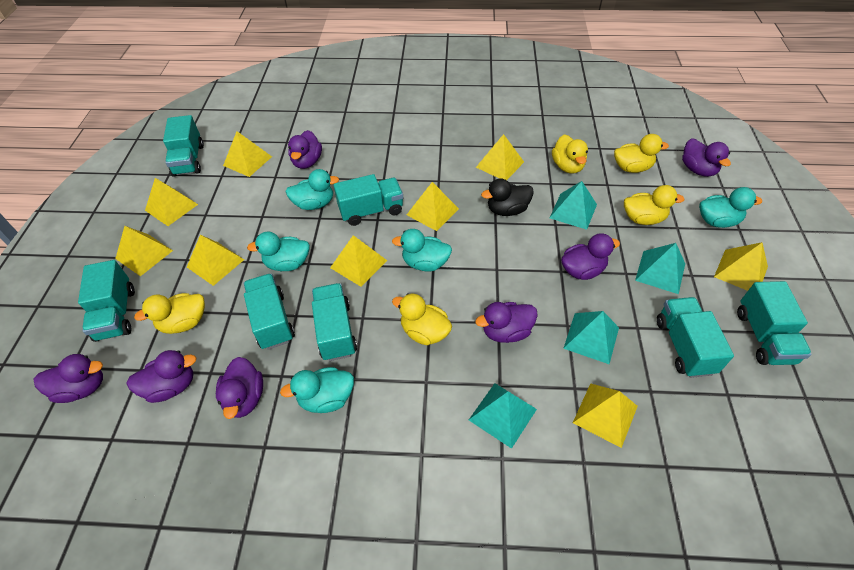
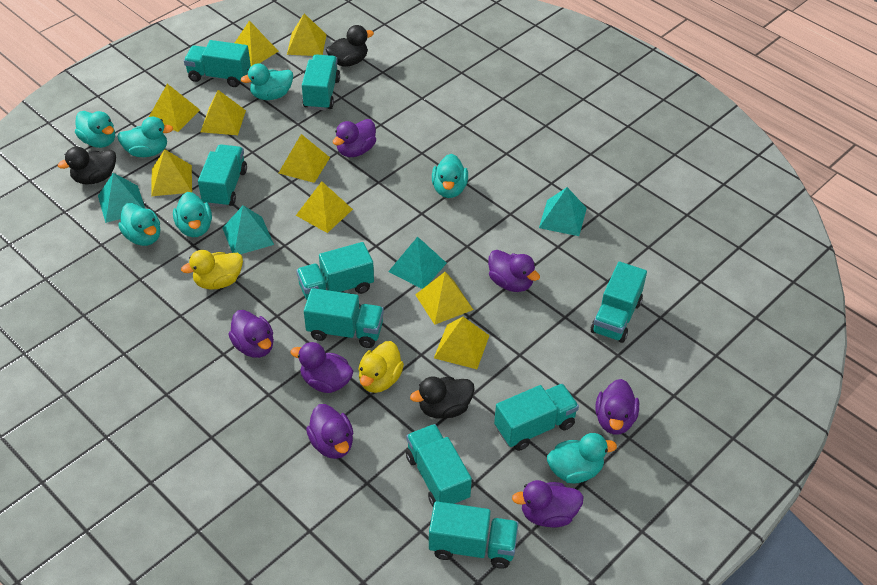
black duck: 1 -> 3
turquoise duck: 5 -> 7
turquoise truck: 7 -> 9
yellow duck: 5 -> 2

